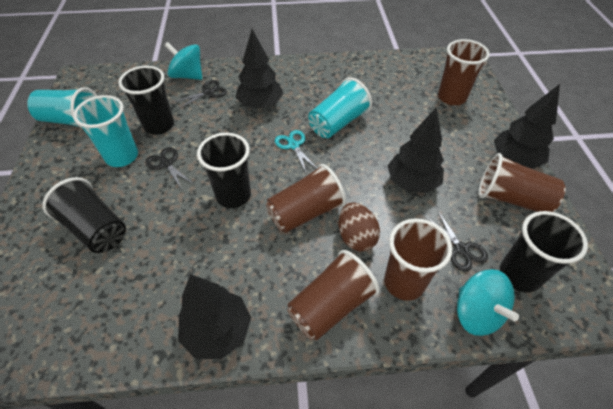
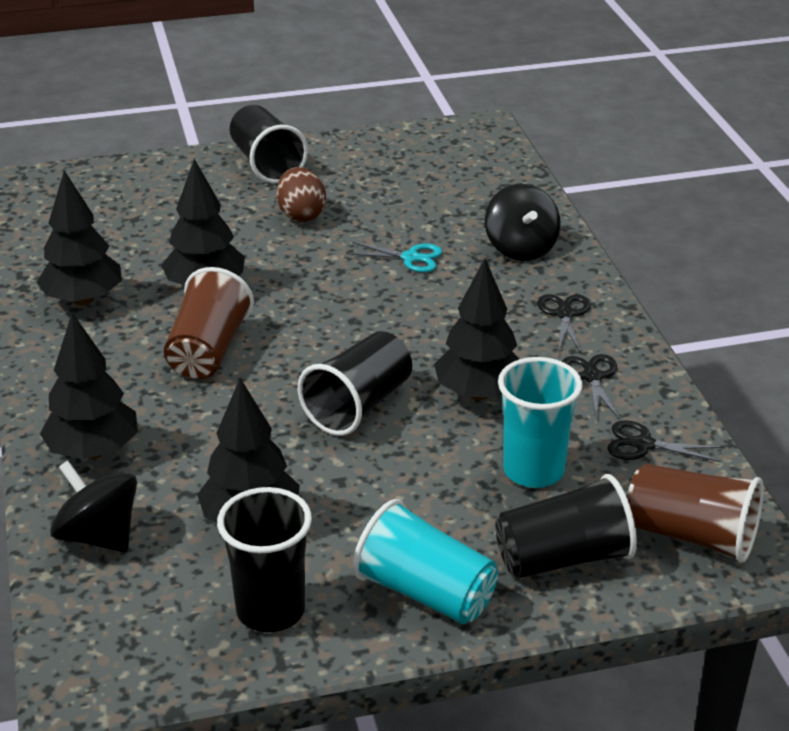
black spinning top: 0 -> 2
black tree: 4 -> 5
brown cup: 5 -> 2
turquoise cup: 3 -> 2
turquoise spinning top: 2 -> 0

